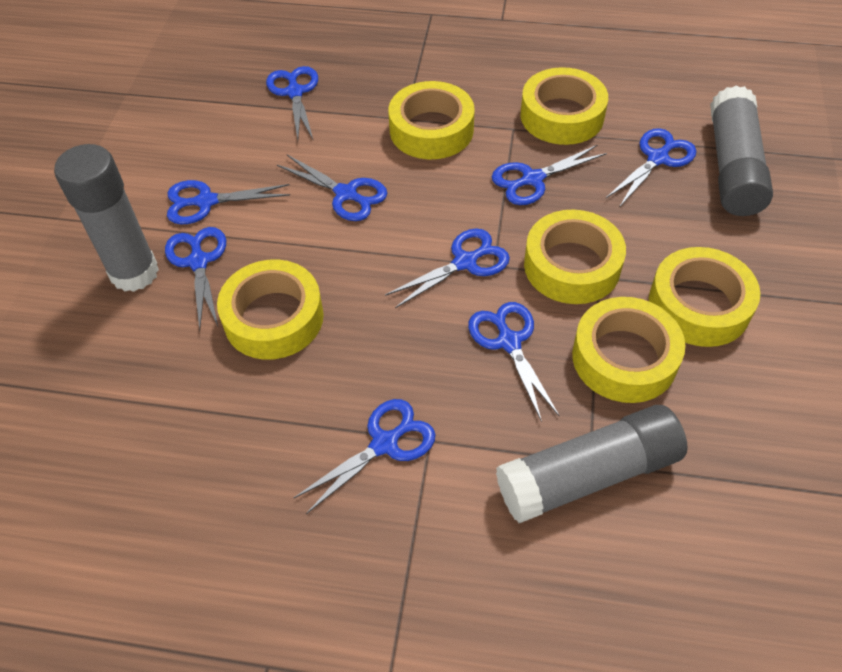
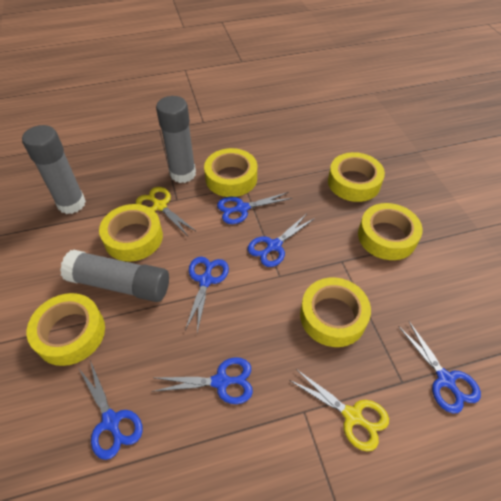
blue scissors: 9 -> 6
yellow scissors: 0 -> 2

